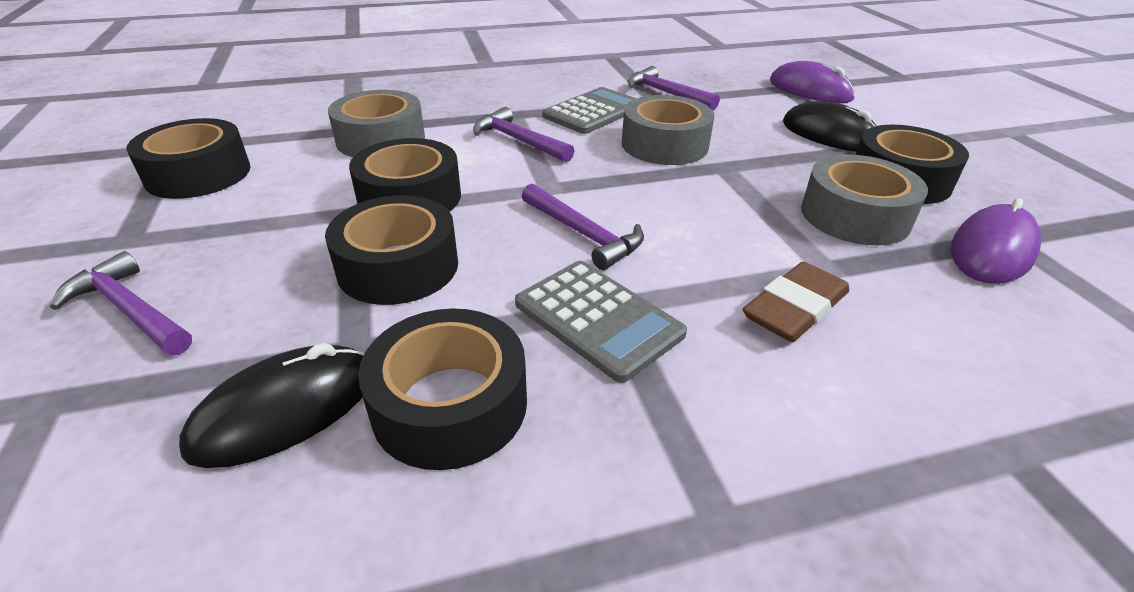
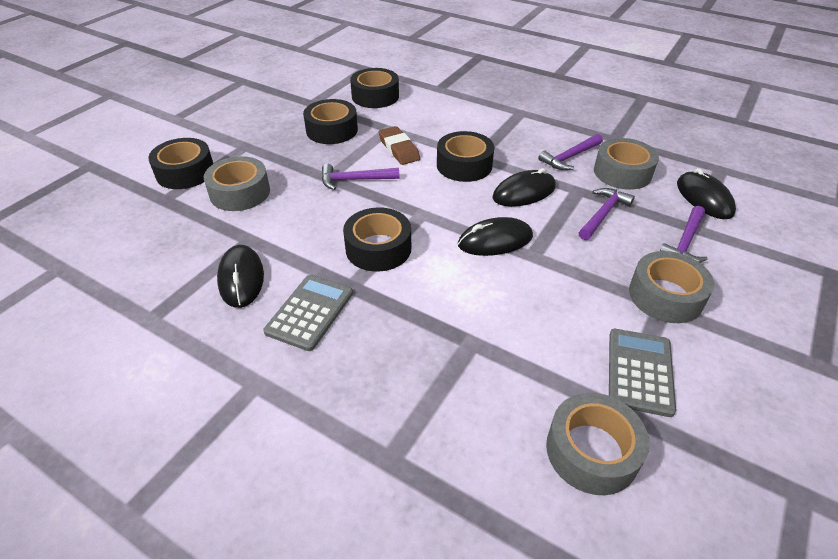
black mouse: 2 -> 4
grey tape: 3 -> 4
purple mouse: 2 -> 0

